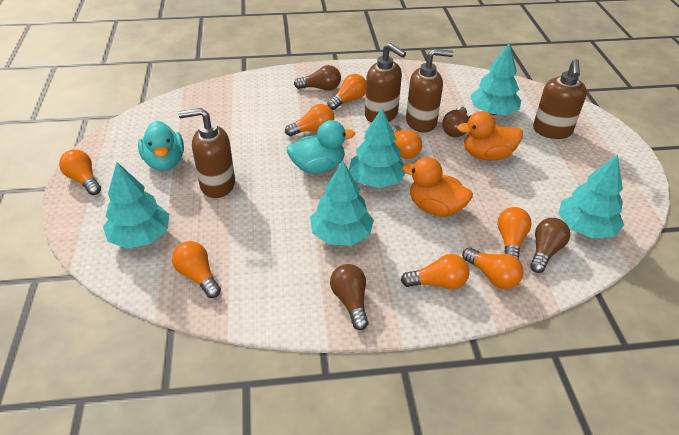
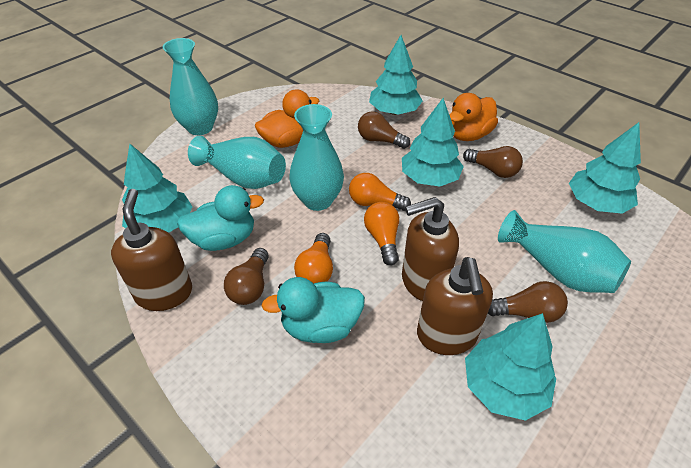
brown soap dispenser: 4 -> 3
orange light bulb: 8 -> 3
turquoise vase: 0 -> 4

